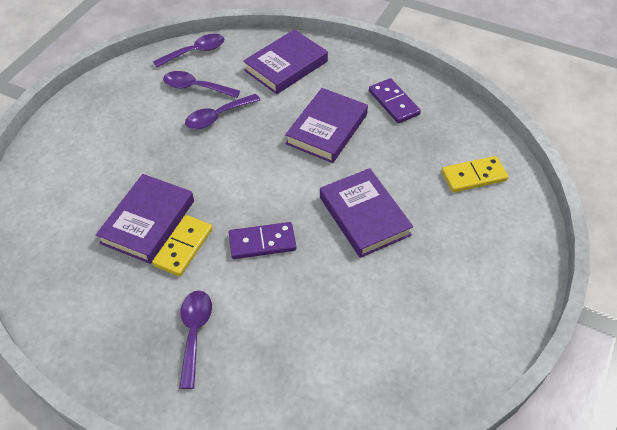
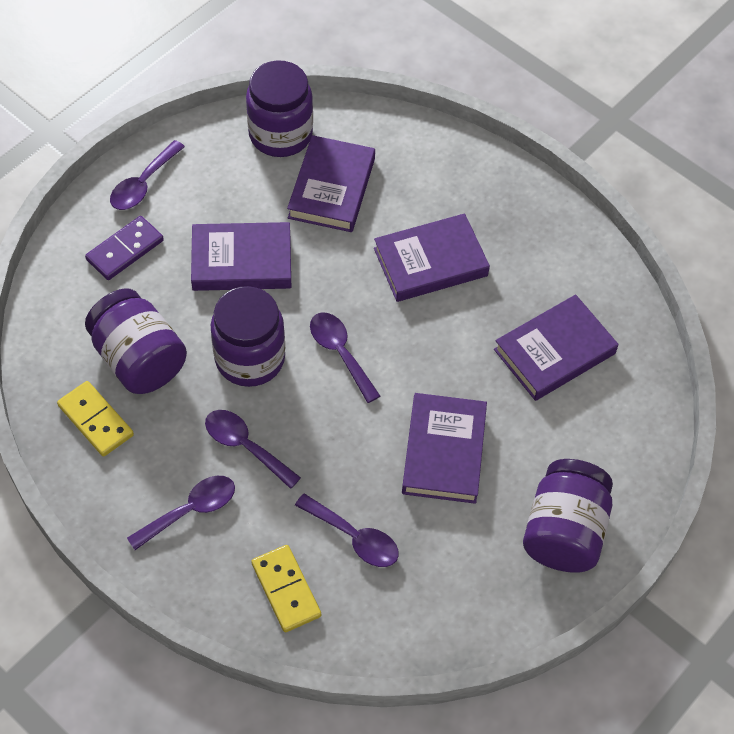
purple book: 4 -> 5
purple domino: 2 -> 1
purple jar: 0 -> 4
purple spoon: 4 -> 5

